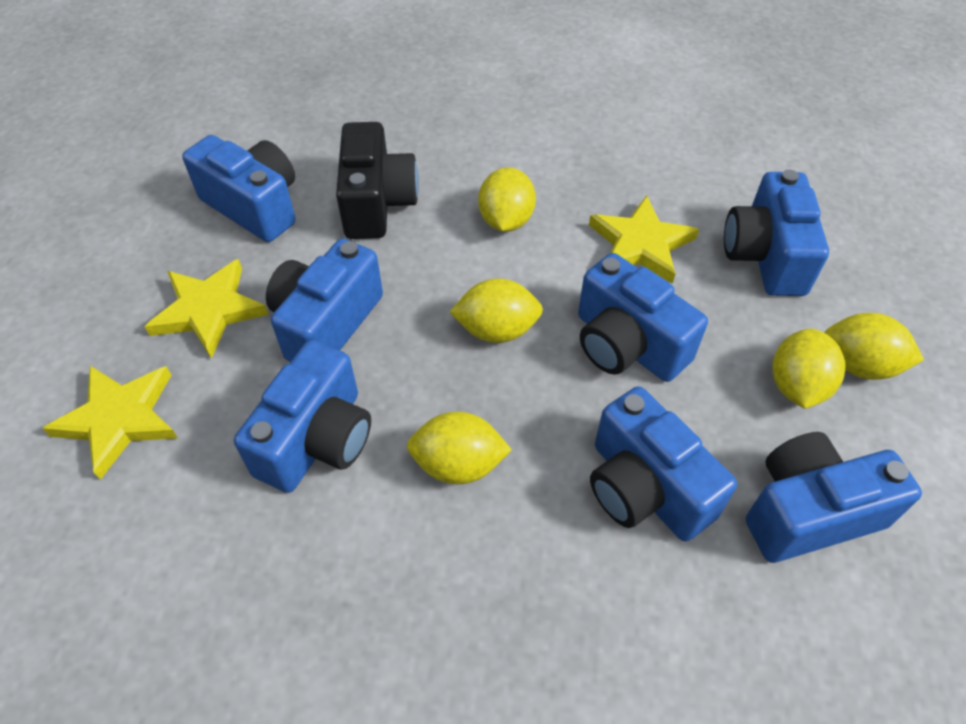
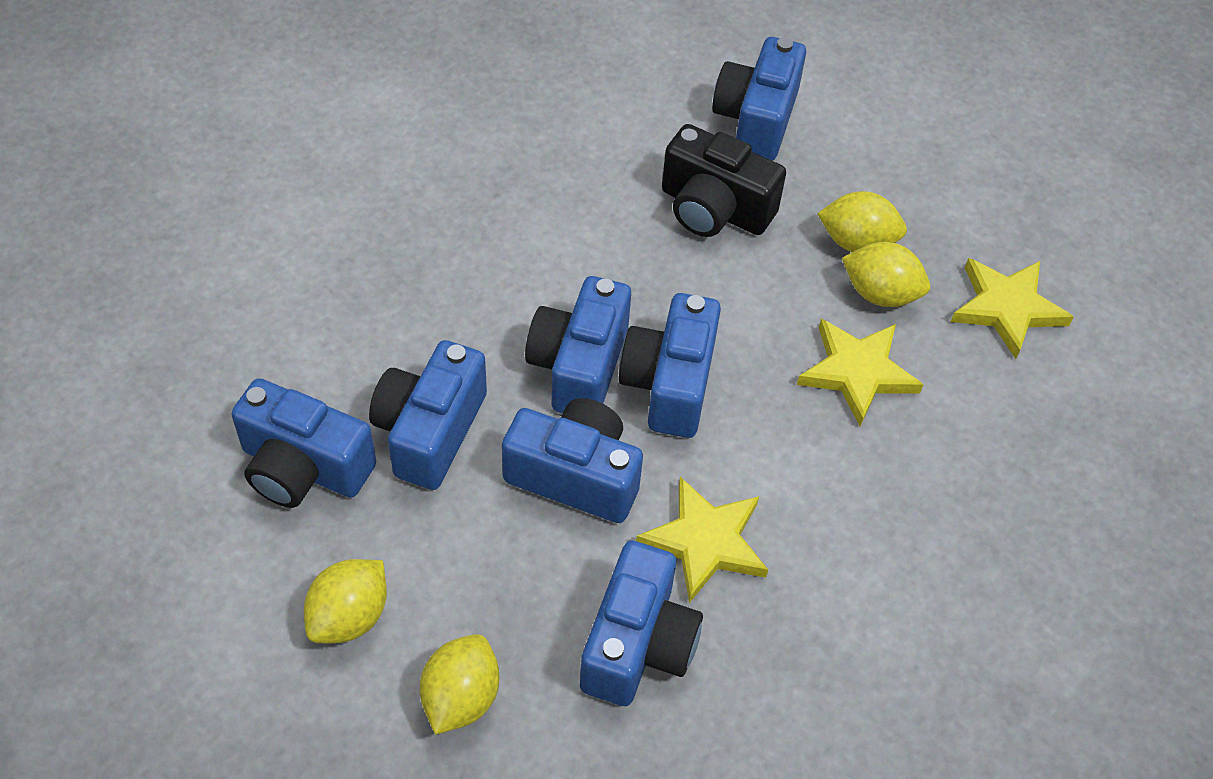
yellow lemon: 5 -> 4

